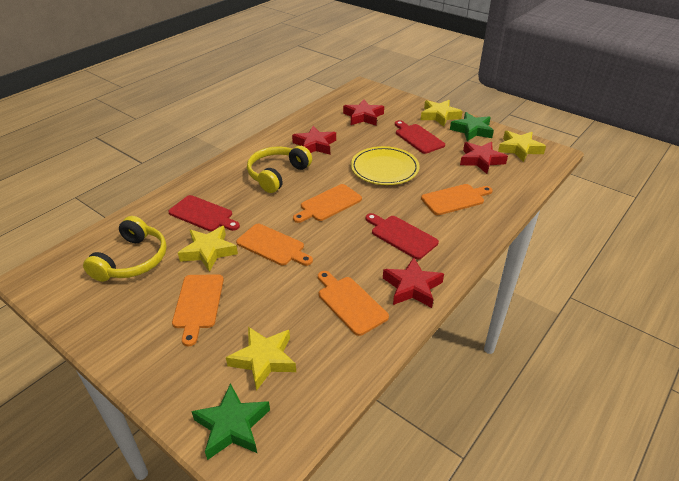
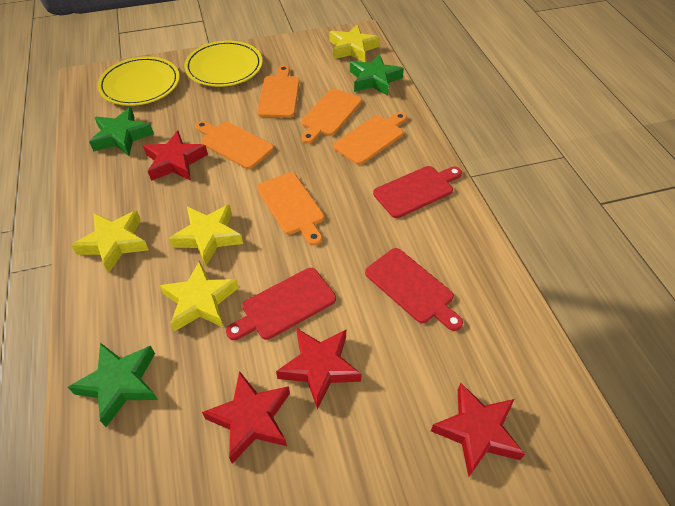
green star: 2 -> 3
yellow headphones: 2 -> 0
yellow plate: 1 -> 2

